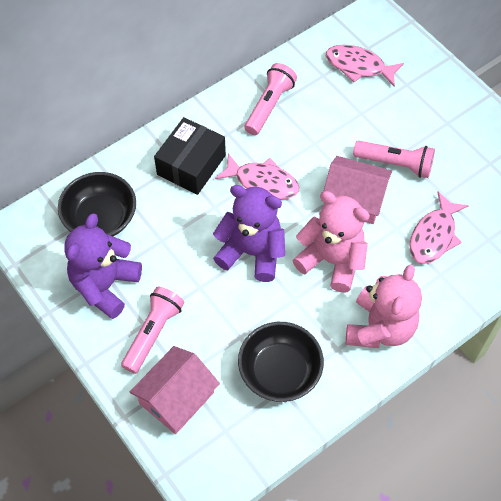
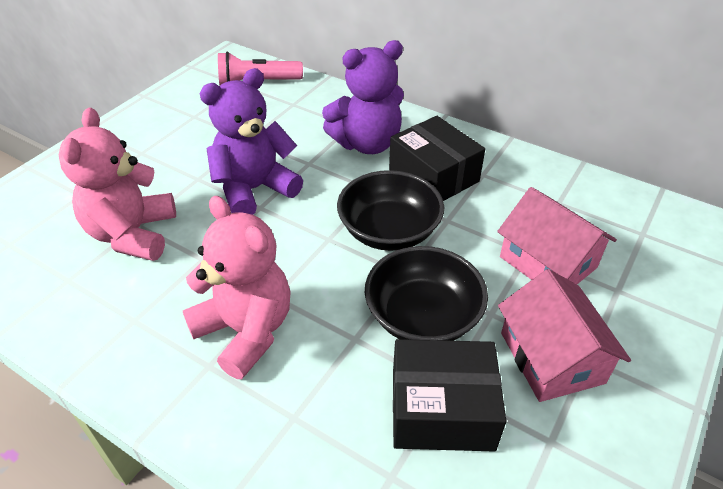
black box: 1 -> 2
pink fish: 3 -> 0
pink flashlight: 3 -> 1

